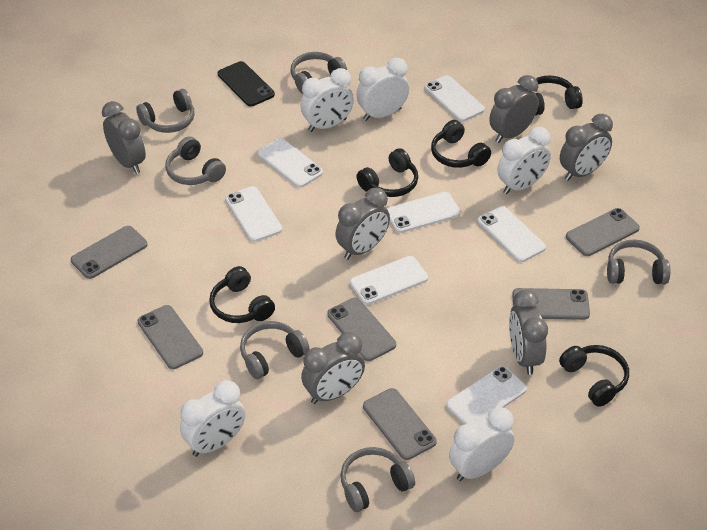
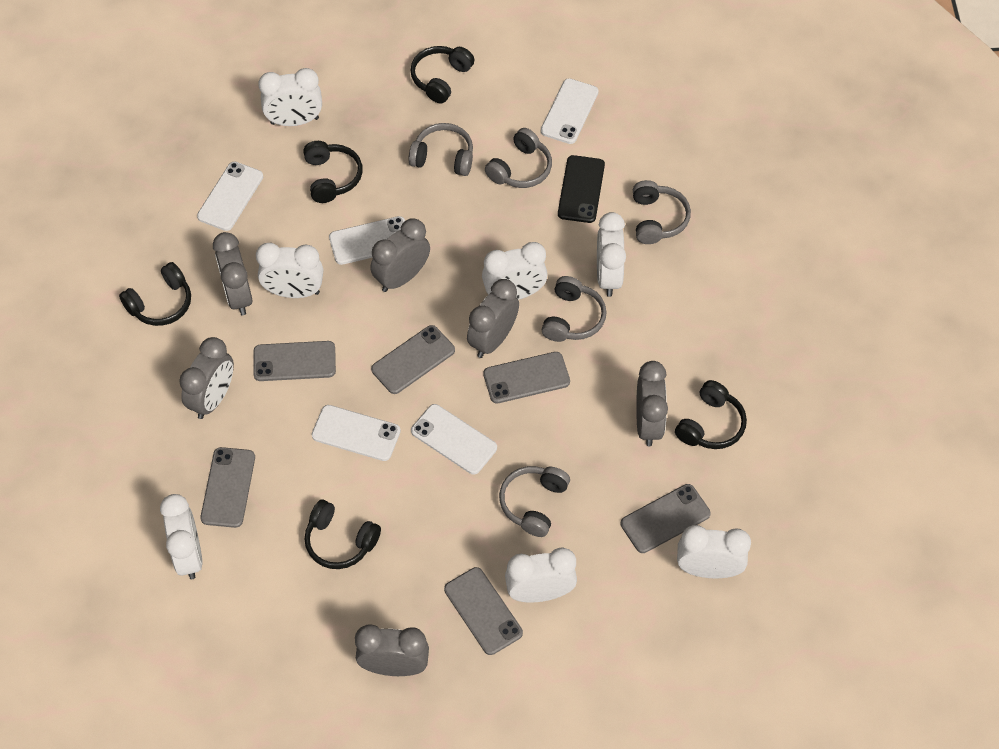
grey headphones: 6 -> 5
white clock: 5 -> 7
white phone: 7 -> 5

